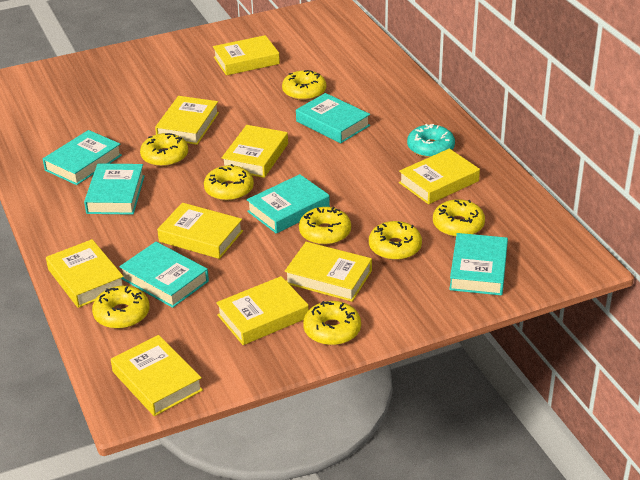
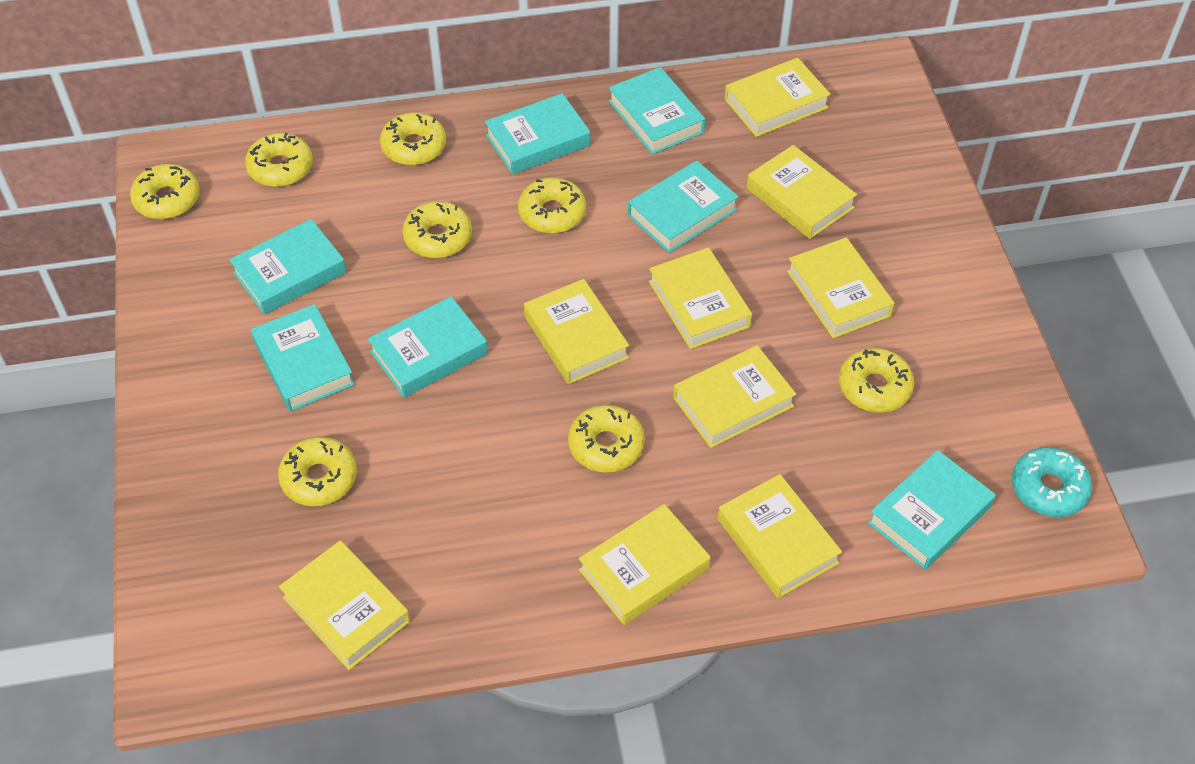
turquoise book: 6 -> 7

